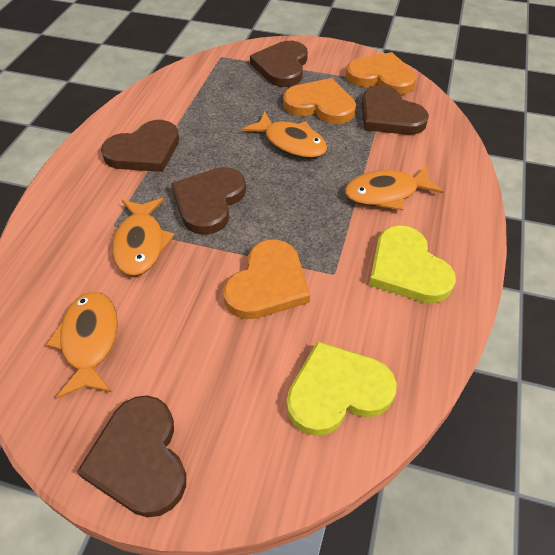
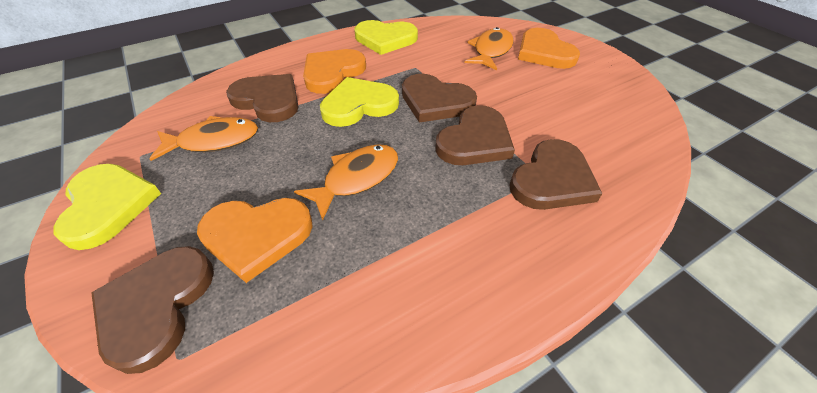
orange fish: 4 -> 3
yellow heart: 2 -> 3

